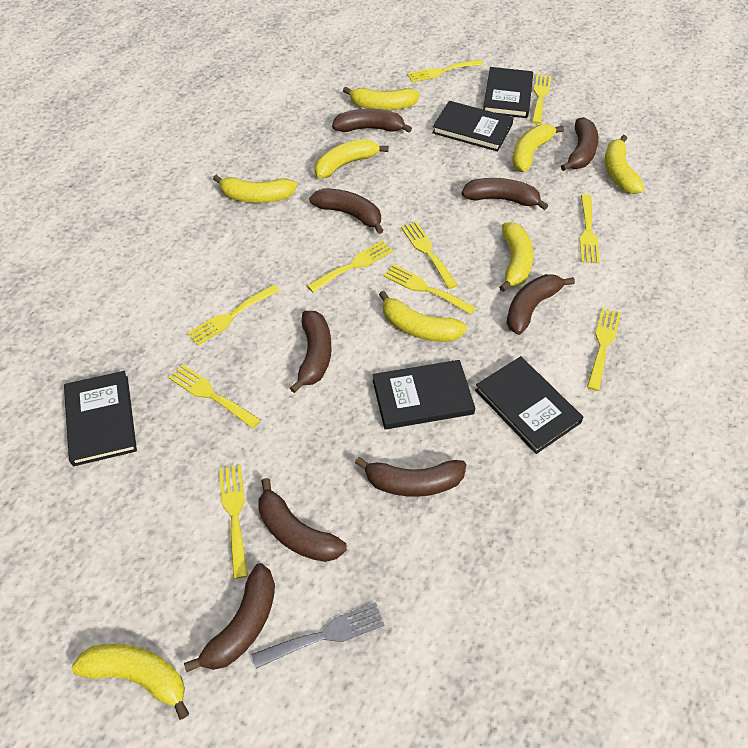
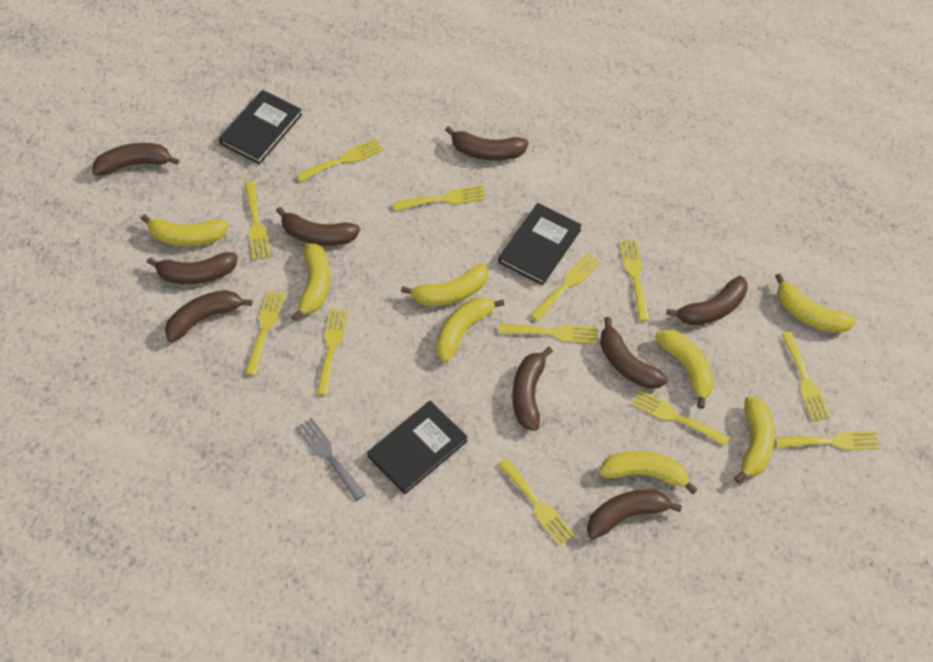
black book: 5 -> 3
yellow fork: 10 -> 12

